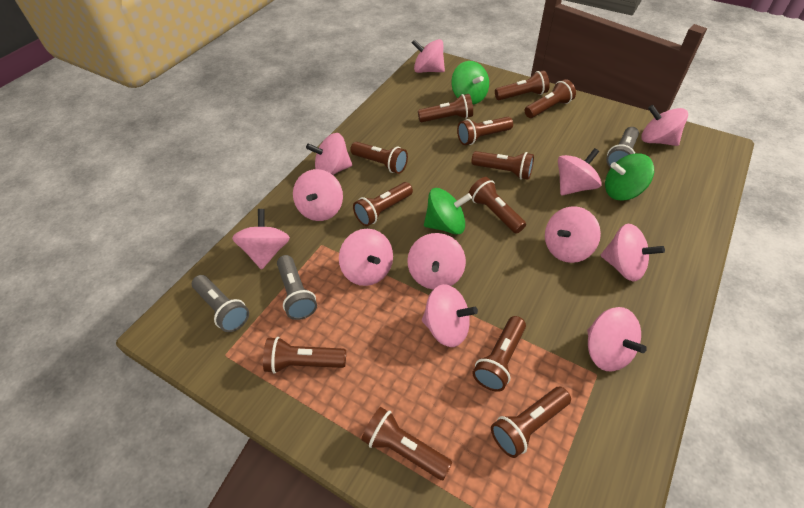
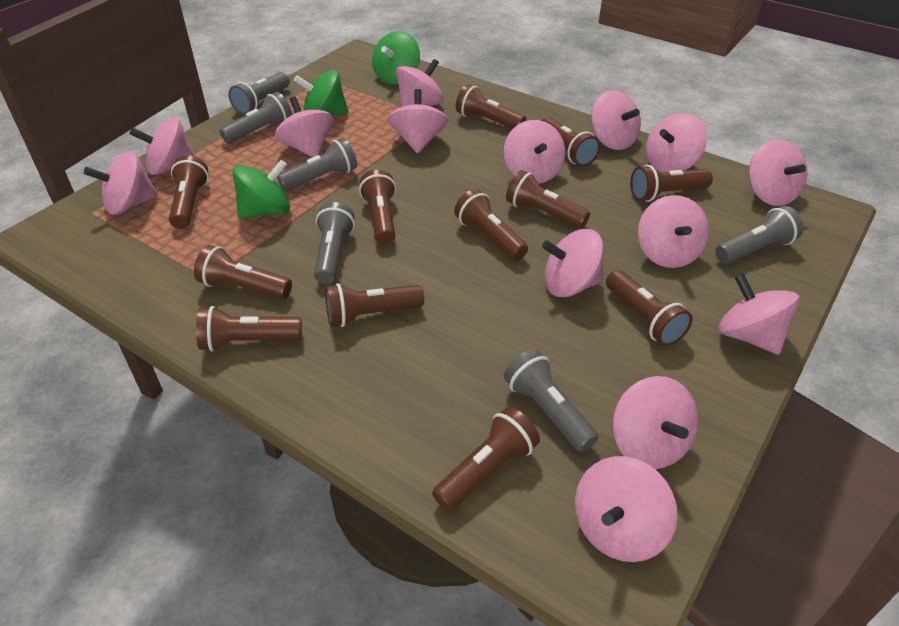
grey flashlight: 3 -> 6
pink spinning top: 12 -> 14

